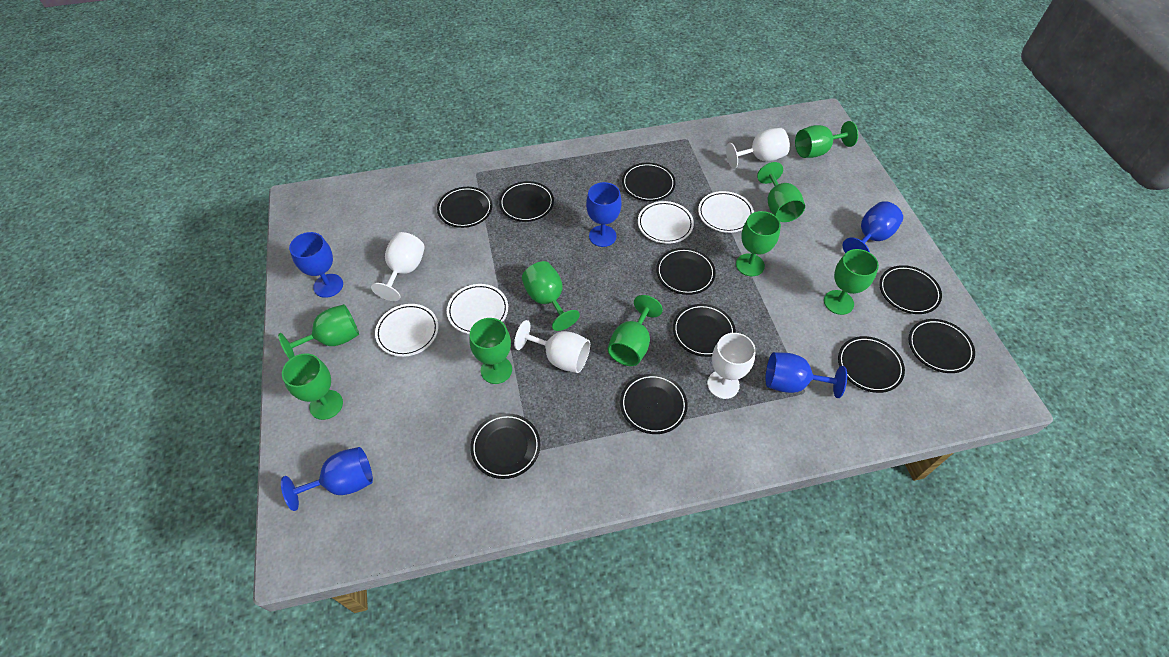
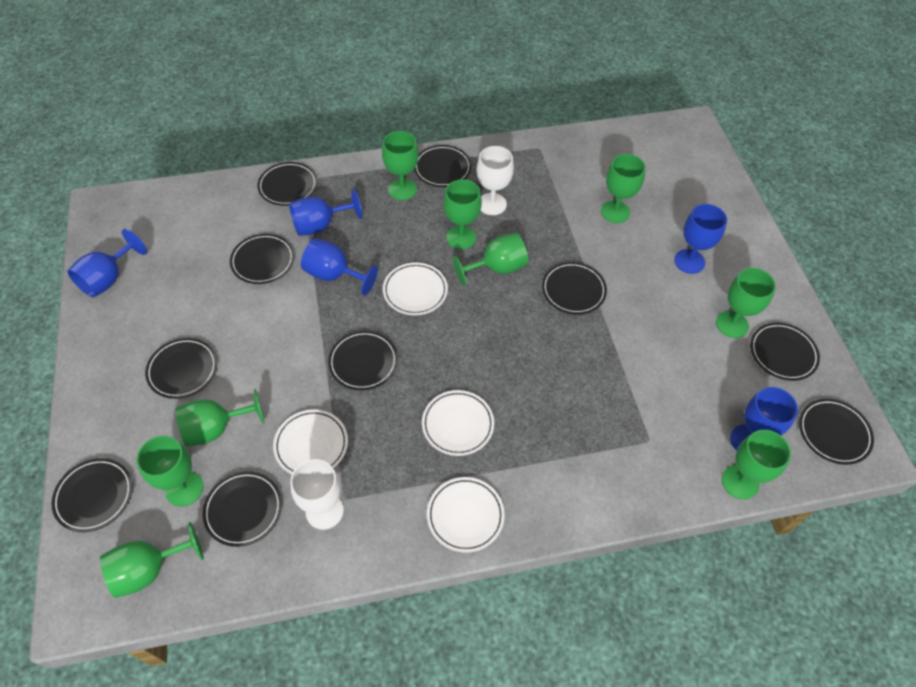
white goblet: 4 -> 2

